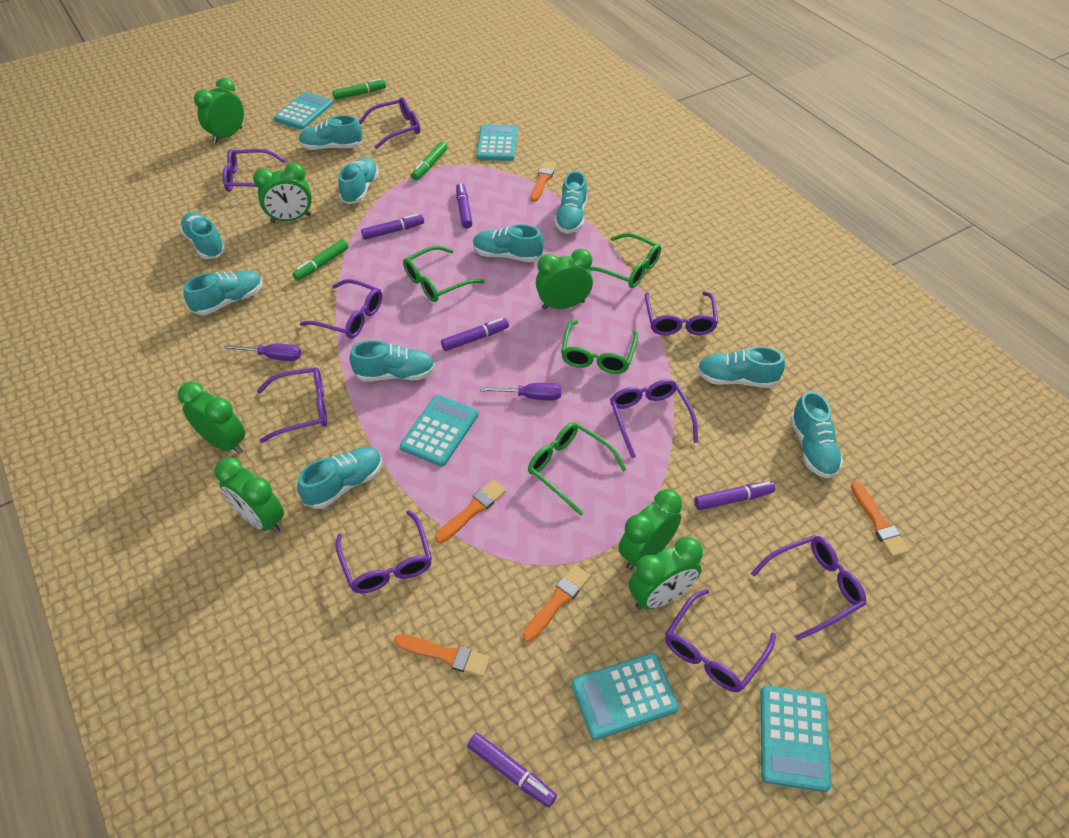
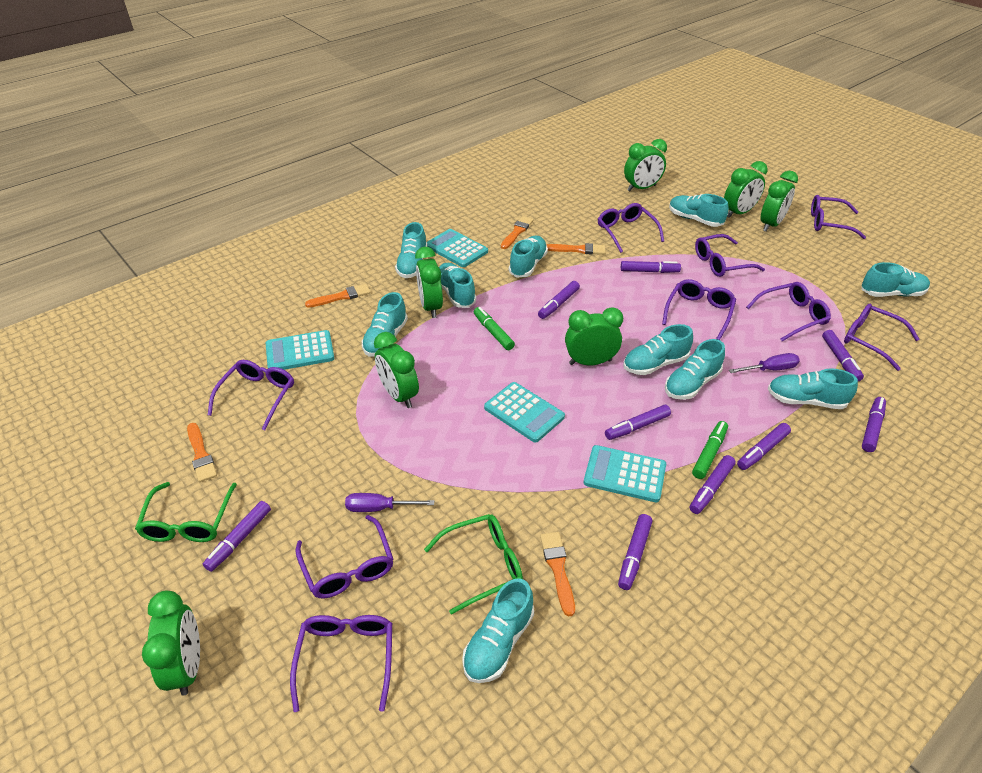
green glasses: 4 -> 2
green marker: 3 -> 2
purple marker: 5 -> 9
turquoise calculator: 5 -> 4

